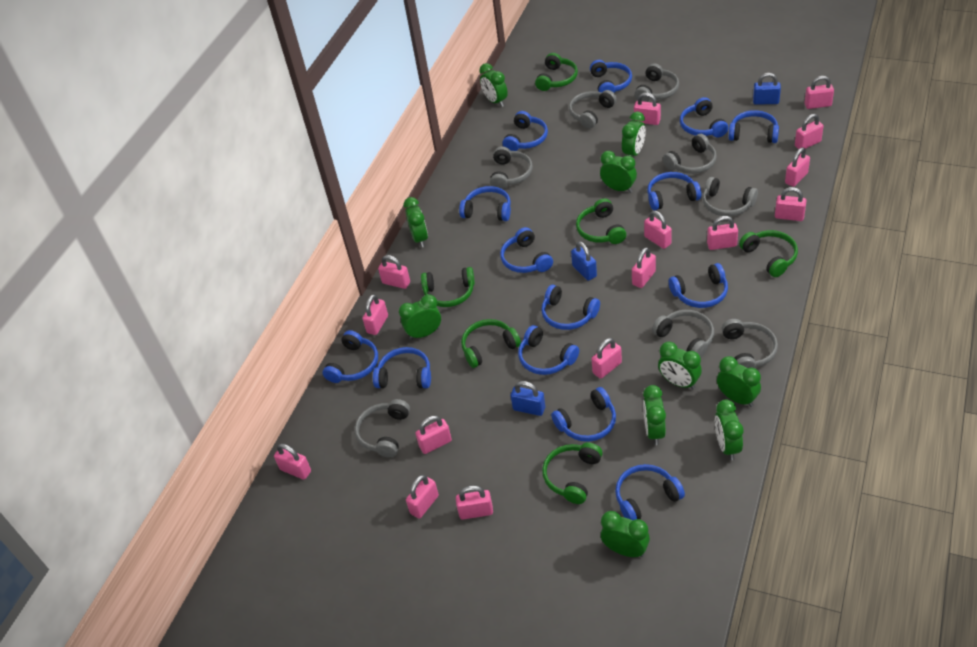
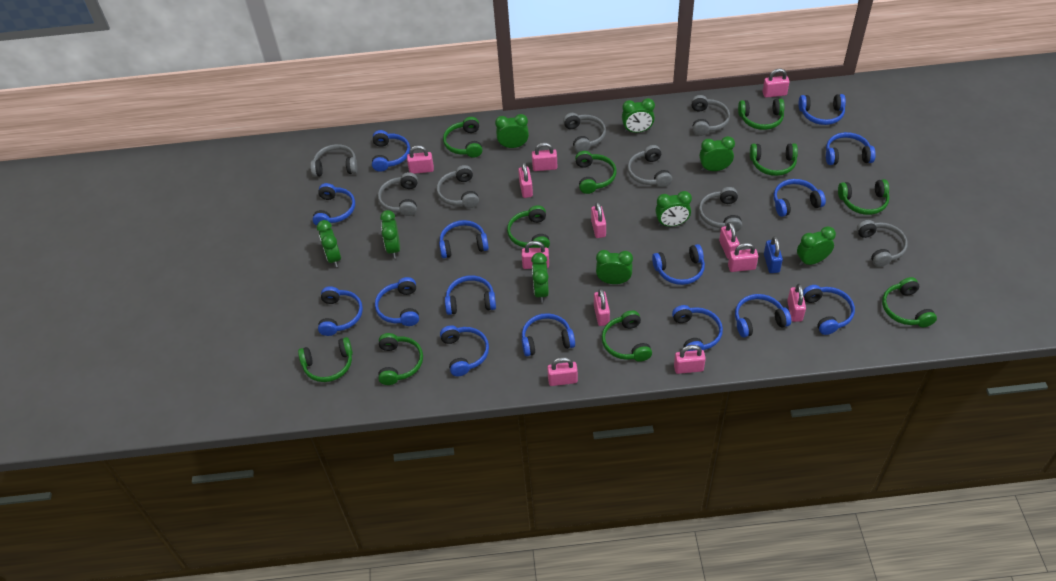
blue headphones: 14 -> 15
blue padlock: 3 -> 1
green clock: 10 -> 9
green headphones: 6 -> 10
pink padlock: 15 -> 12

